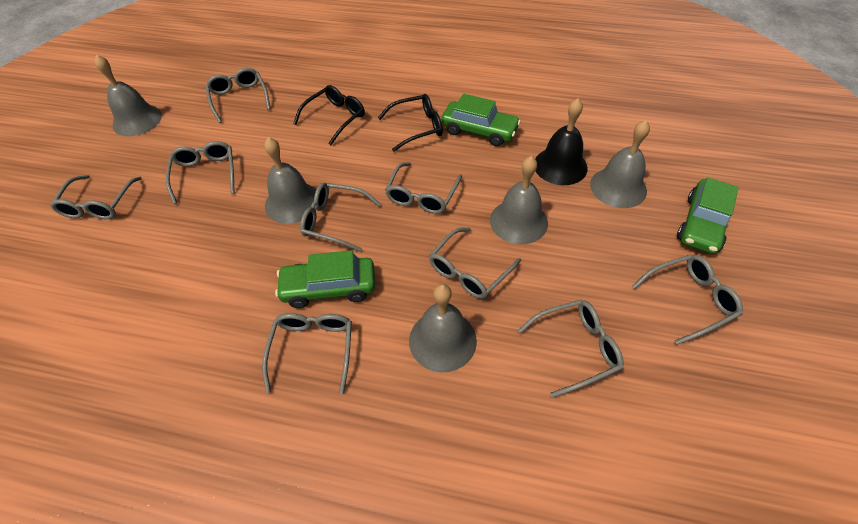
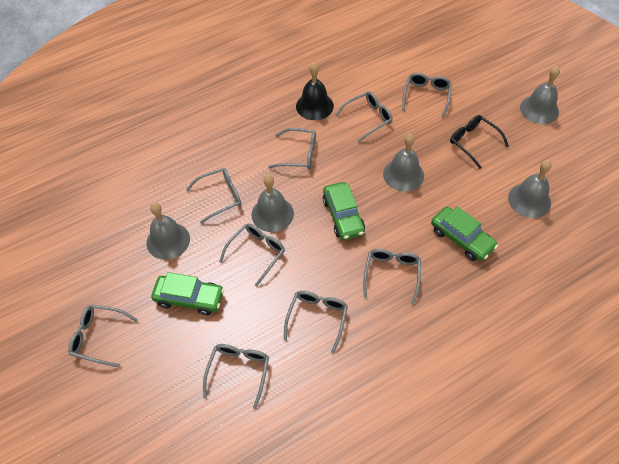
black glasses: 2 -> 1

